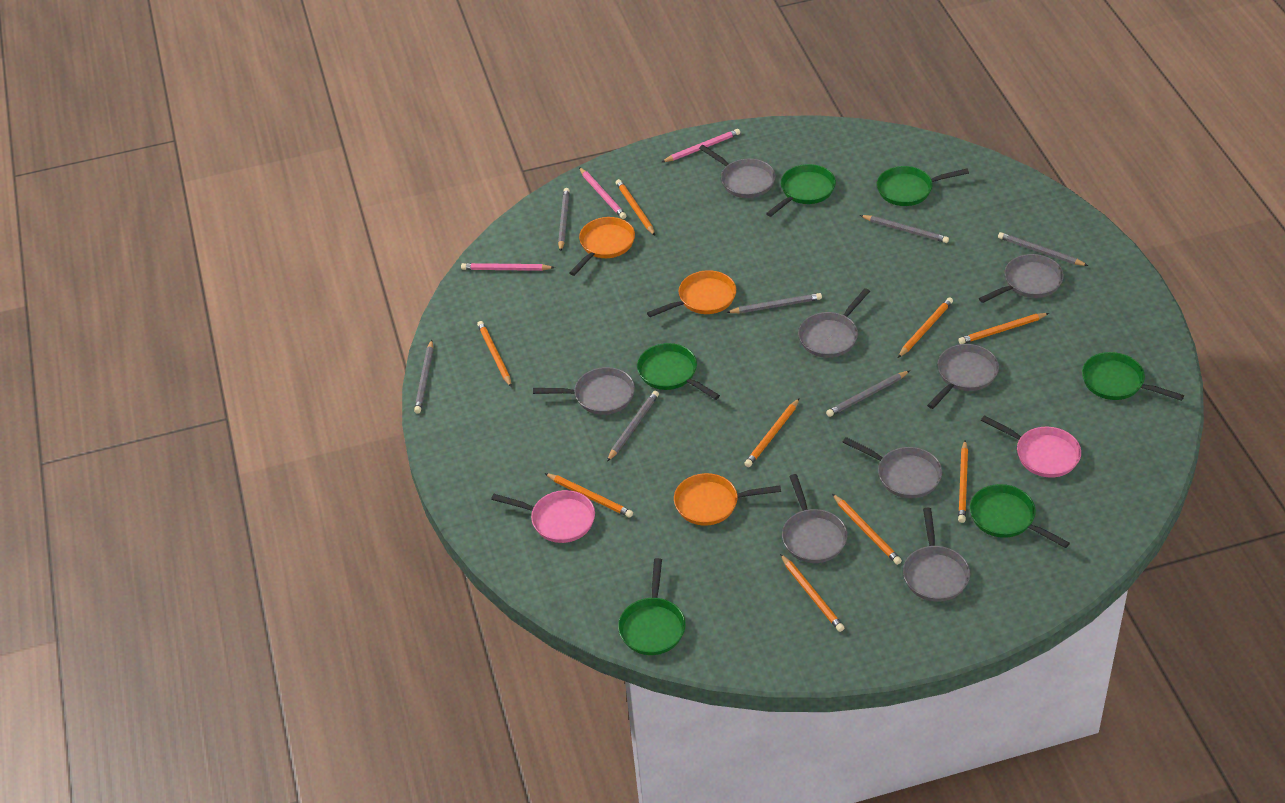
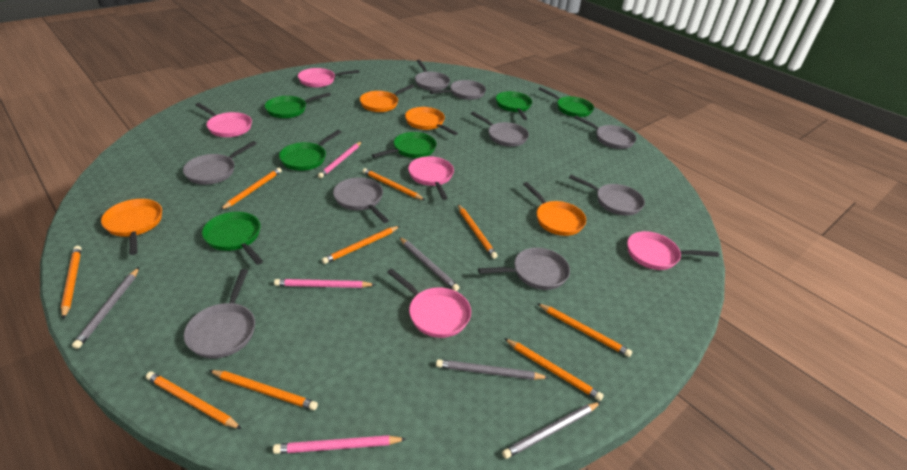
grey pan: 8 -> 9
grey pencil: 7 -> 4
orange pan: 3 -> 4
pink pan: 2 -> 5

